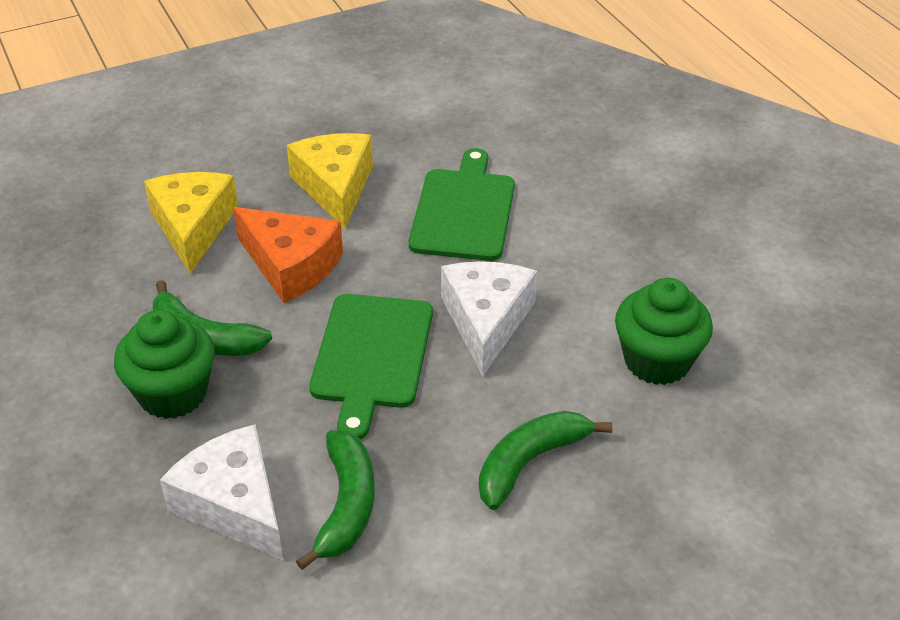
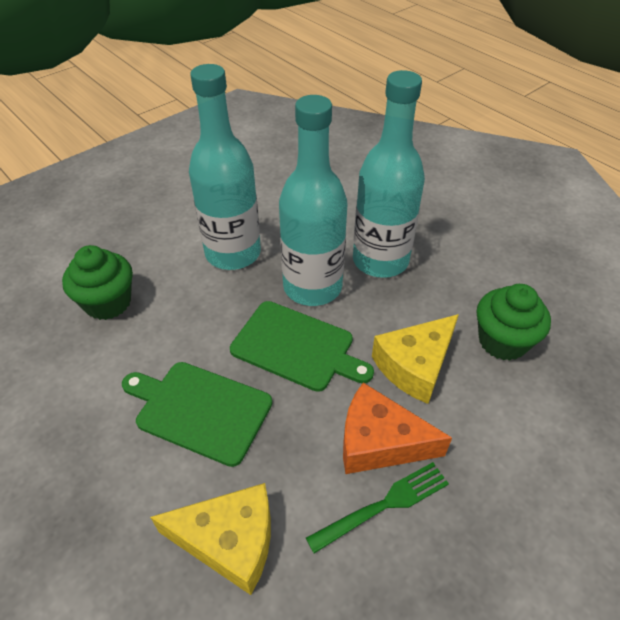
green banana: 3 -> 0
green fork: 0 -> 1
turquoise bottle: 0 -> 3
white cheese: 2 -> 0

